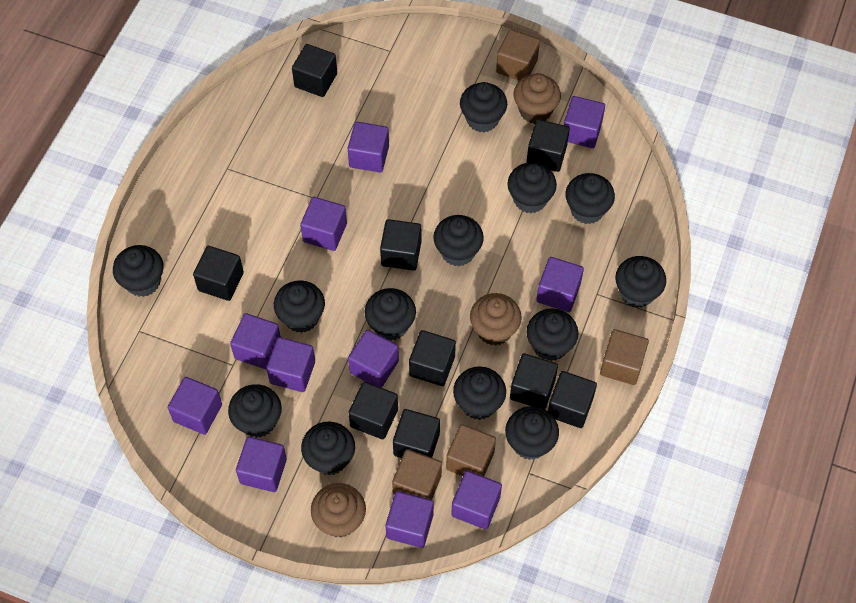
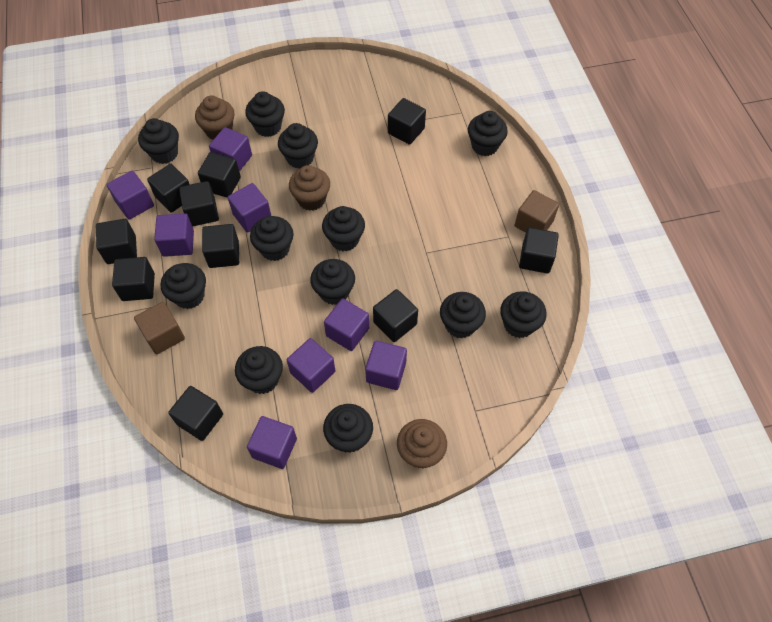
black cube: 9 -> 10
black cupcake: 13 -> 12
brown cube: 4 -> 2
purple cube: 11 -> 8

